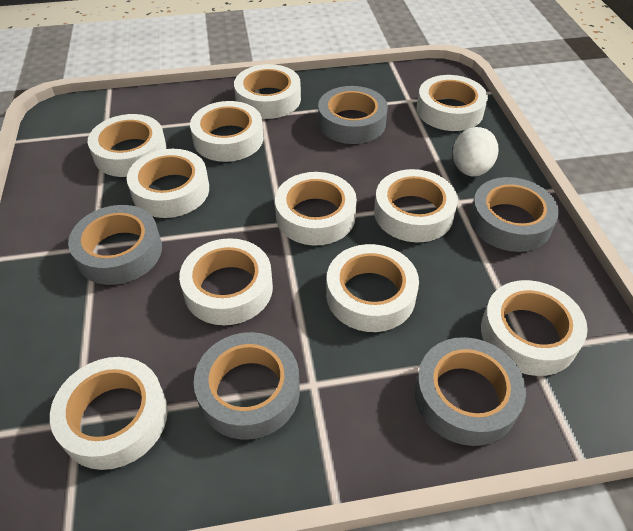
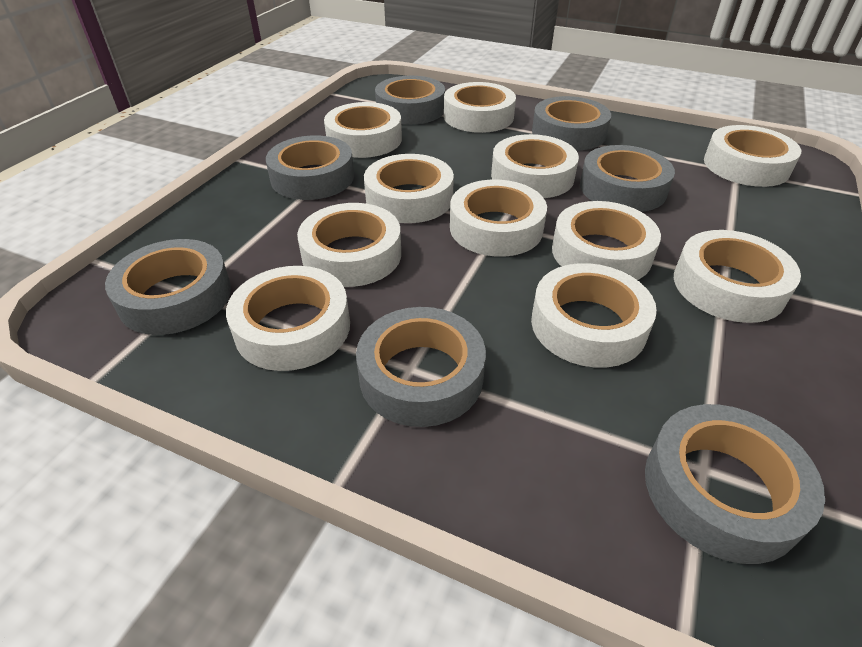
grey tape: 5 -> 7
white egg: 1 -> 0

